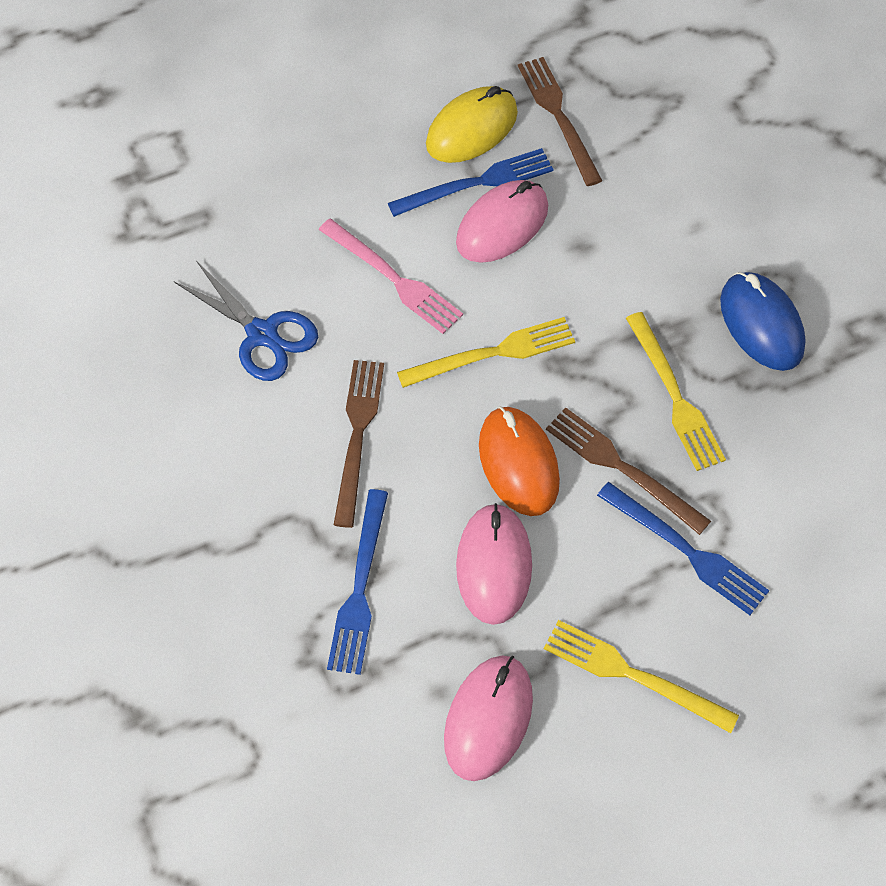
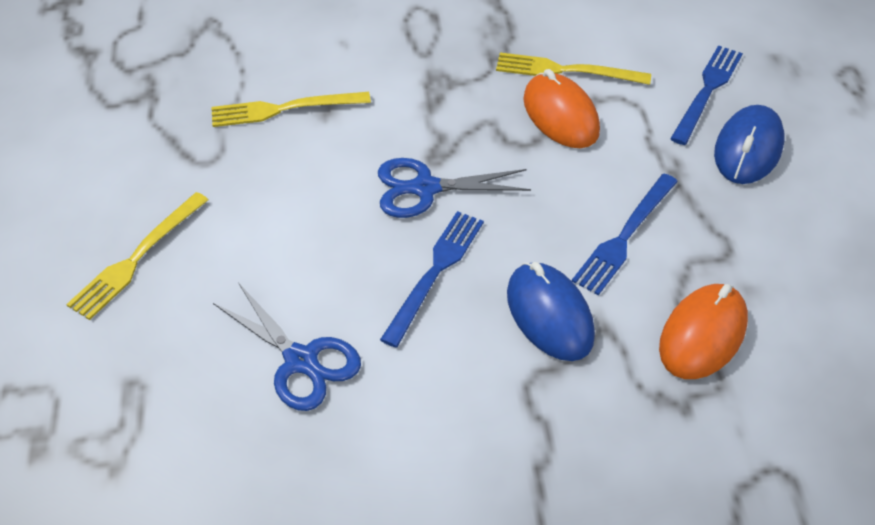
blue mouse: 1 -> 2
blue scissors: 1 -> 2
brown fork: 3 -> 0
orange mouse: 1 -> 2
pink fork: 1 -> 0
pink mouse: 3 -> 0
yellow mouse: 1 -> 0

